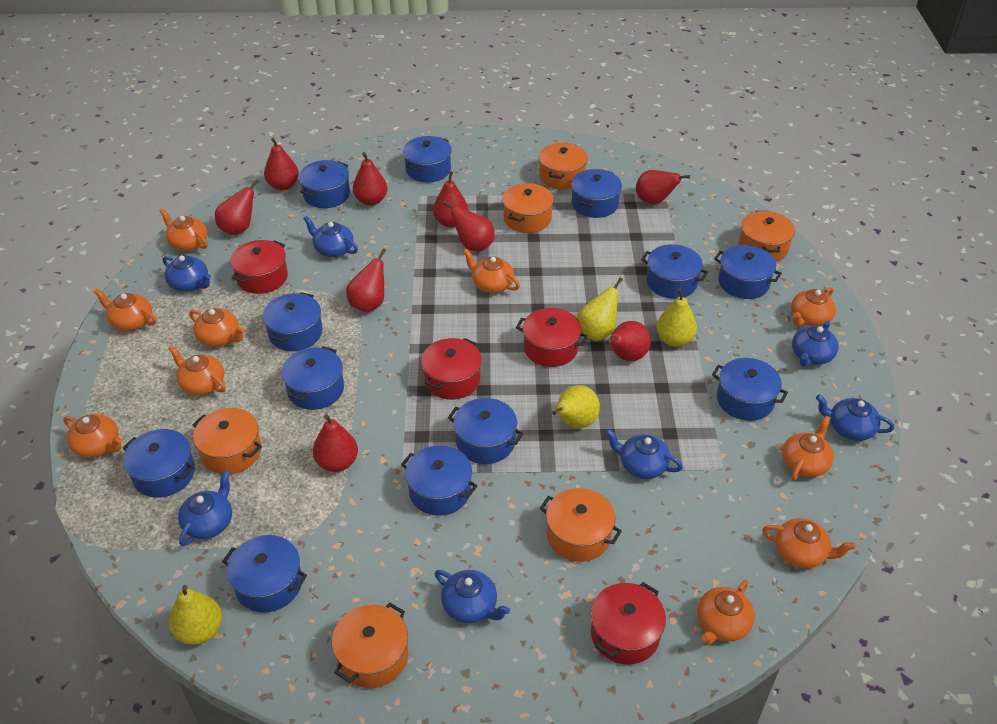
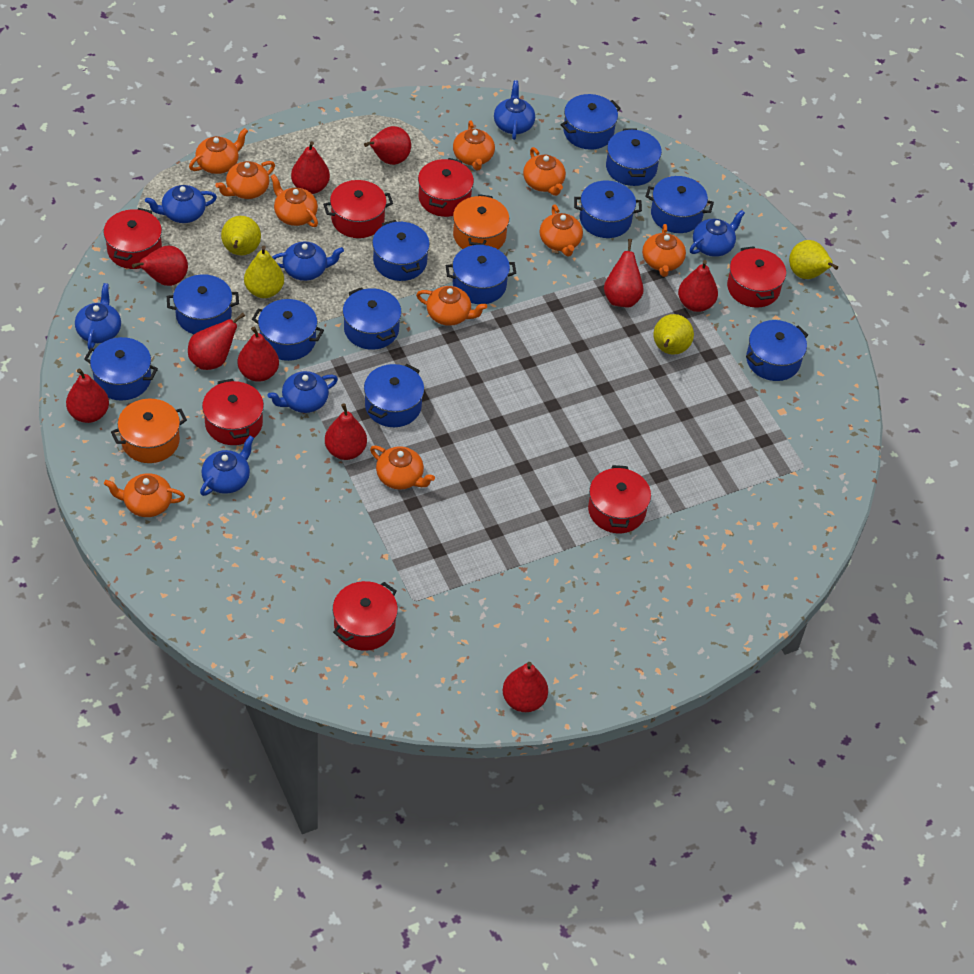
orange pot: 6 -> 2
red pear: 9 -> 10
red pot: 4 -> 7

